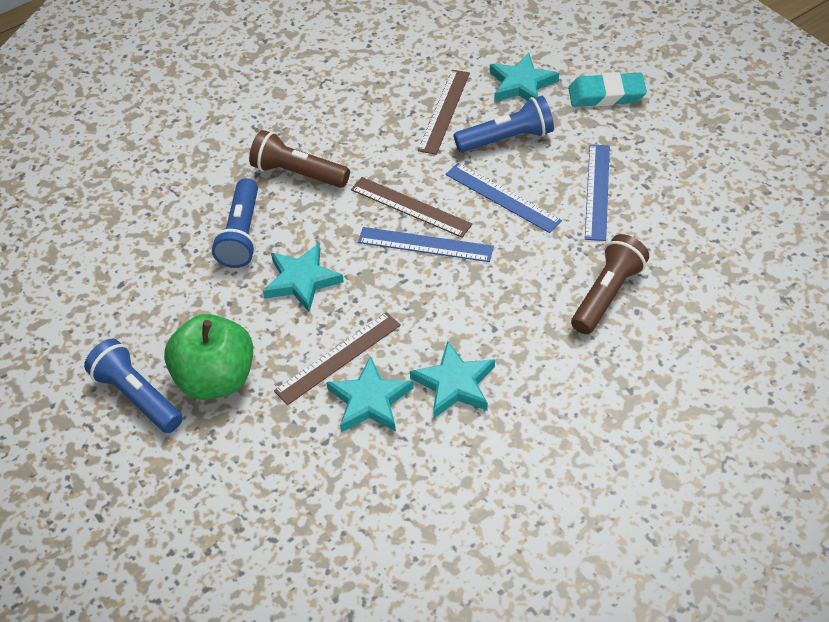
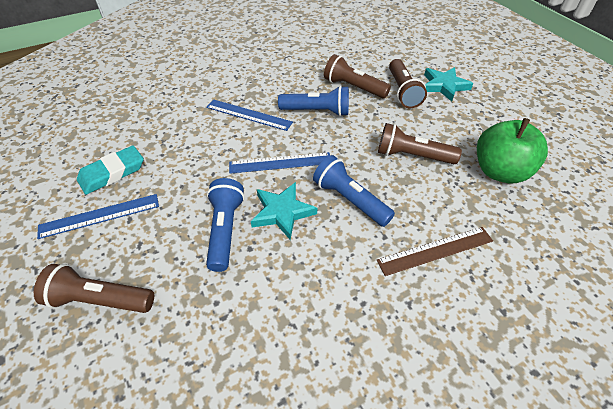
brown flashlight: 2 -> 4
brown ruler: 3 -> 1
turquoise star: 4 -> 2

